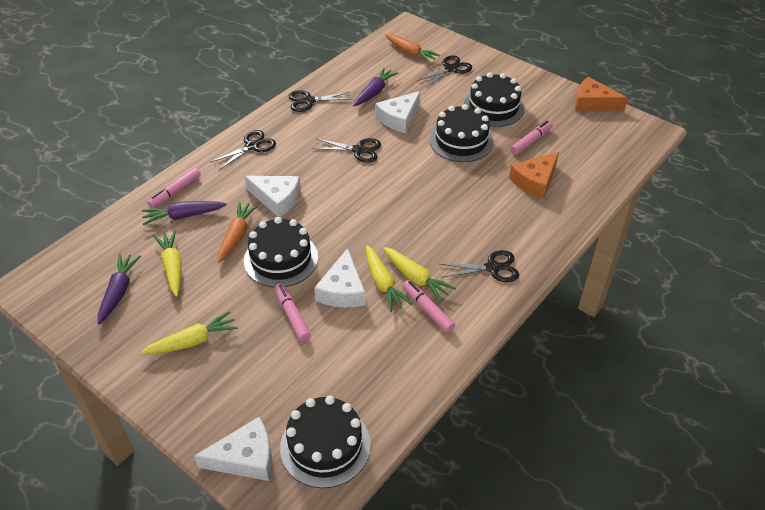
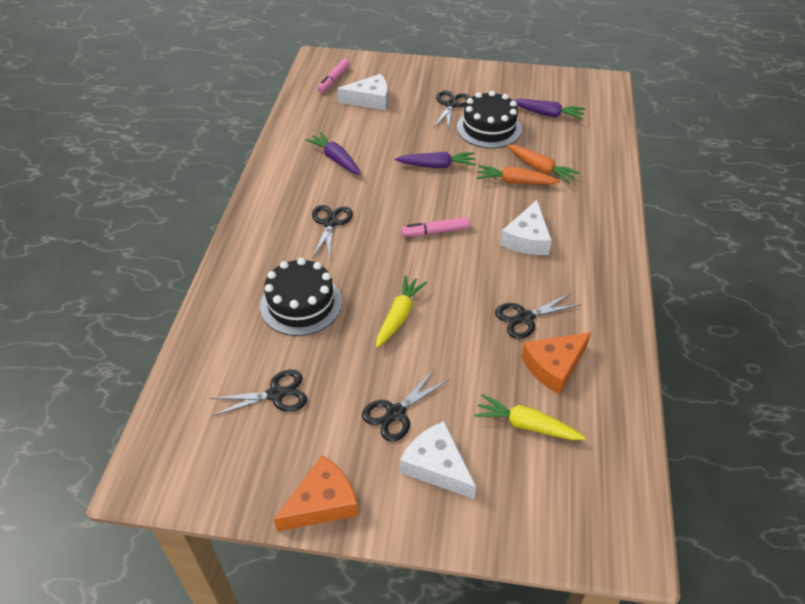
black cake: 4 -> 2
pink marker: 4 -> 2
white cheese: 4 -> 3
yellow carrot: 4 -> 2

